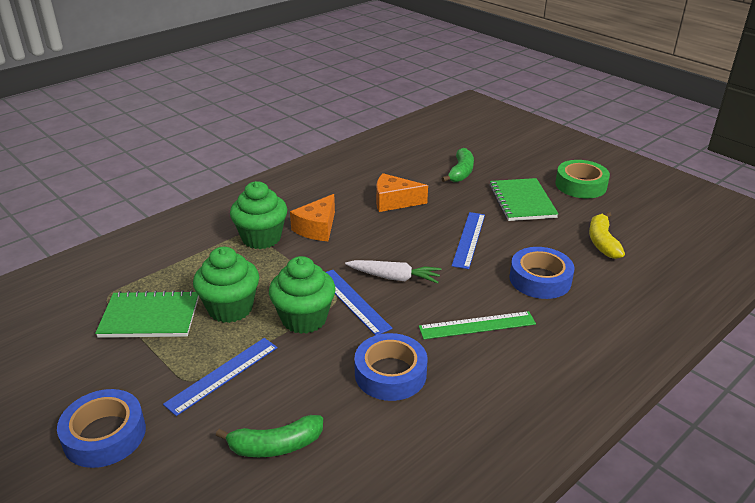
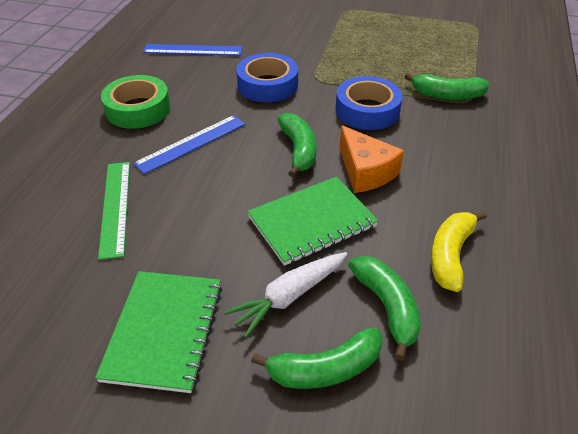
blue ruler: 3 -> 2
blue tape: 3 -> 2
green banana: 2 -> 4
green cupcake: 3 -> 0
orange cheese: 2 -> 1

